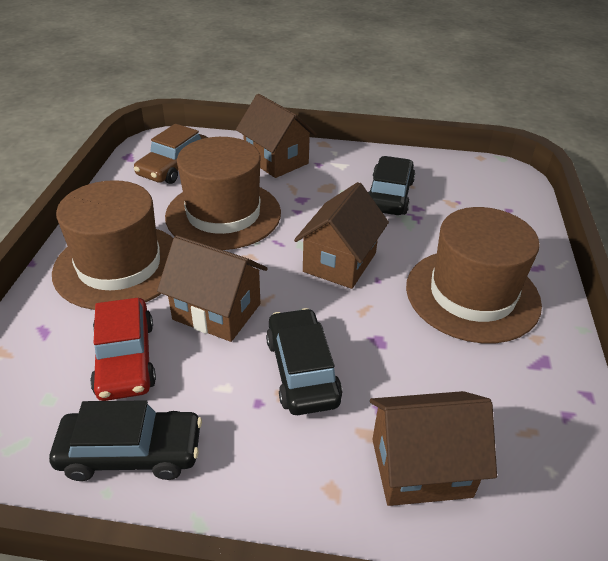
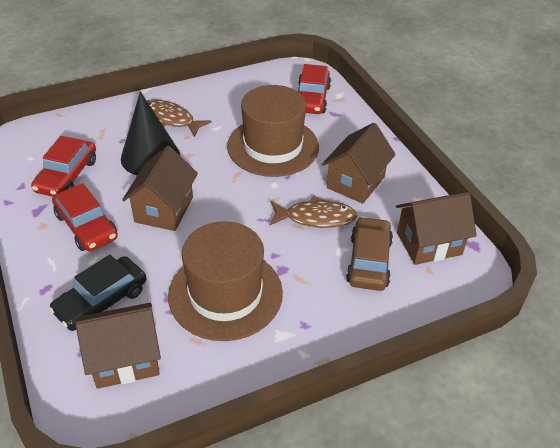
black car: 3 -> 1
black cone: 0 -> 1
brown fish: 0 -> 2
brown hat: 3 -> 2
red car: 1 -> 3

